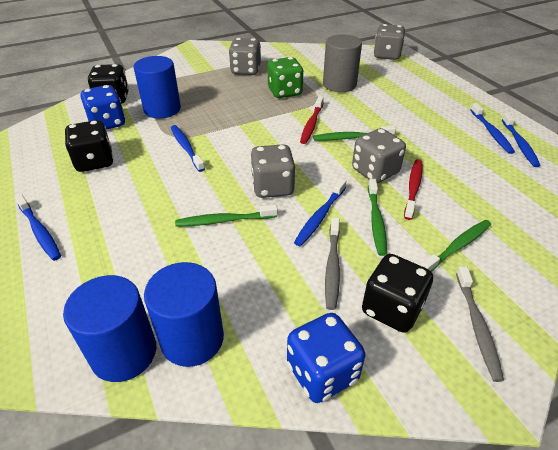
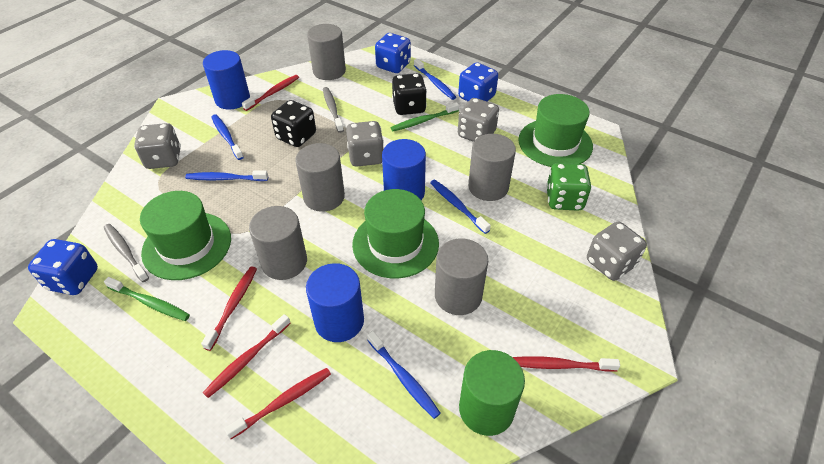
black dice: 3 -> 2
blue dice: 2 -> 3
green cylinder: 0 -> 1
green hat: 0 -> 3
green toothbrush: 4 -> 2
grey cylinder: 1 -> 5
red toothbrush: 2 -> 5

